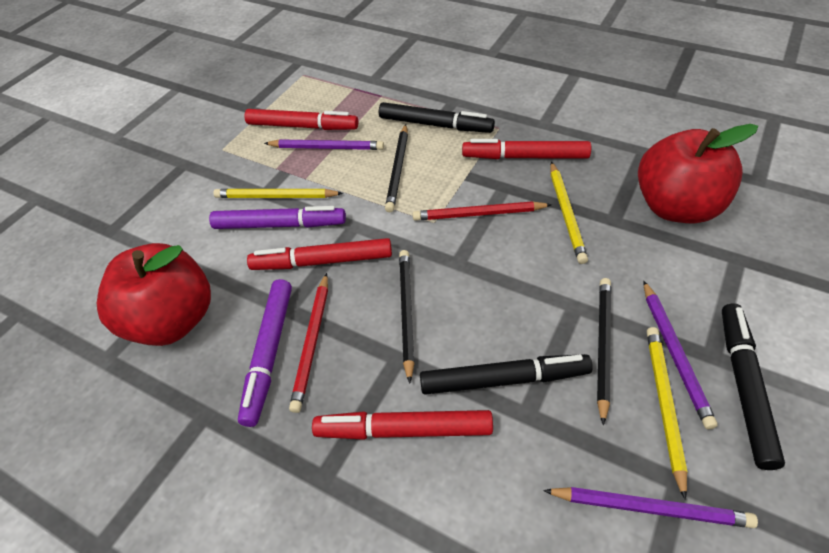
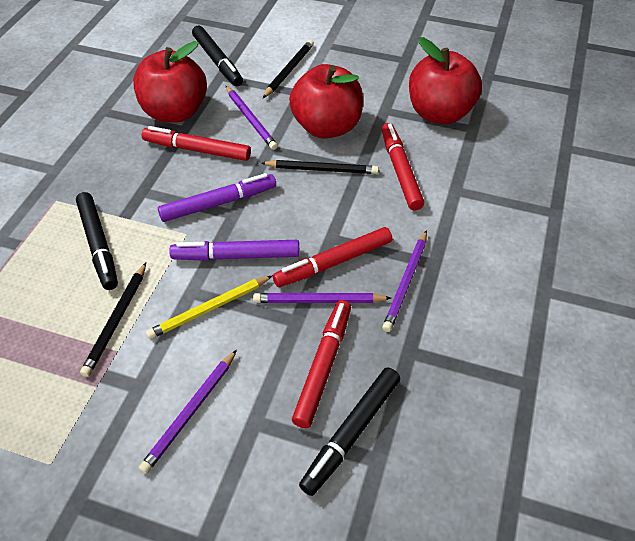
purple pencil: 3 -> 4
red apple: 2 -> 3
red pencil: 2 -> 0
yellow pencil: 3 -> 1

